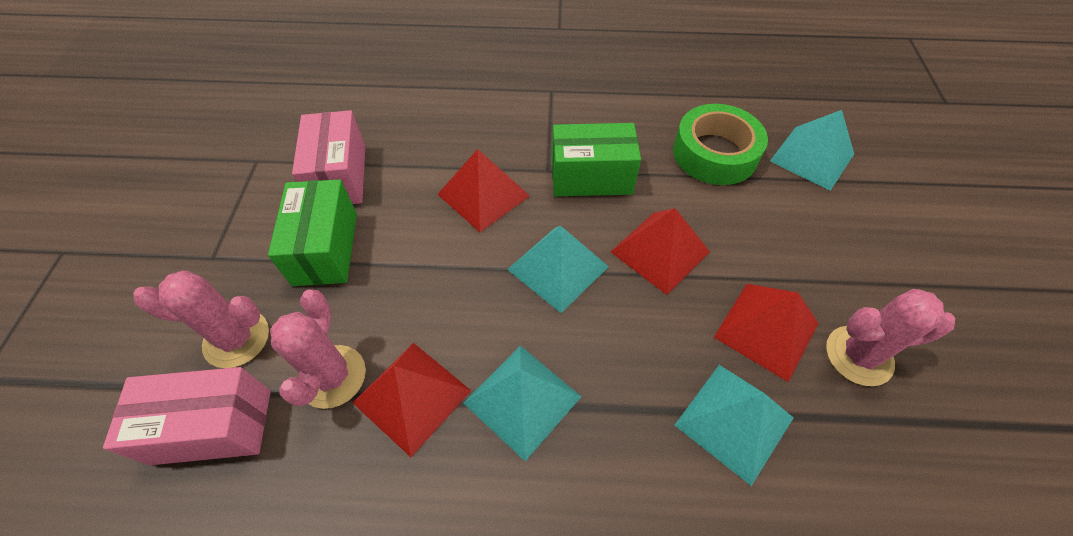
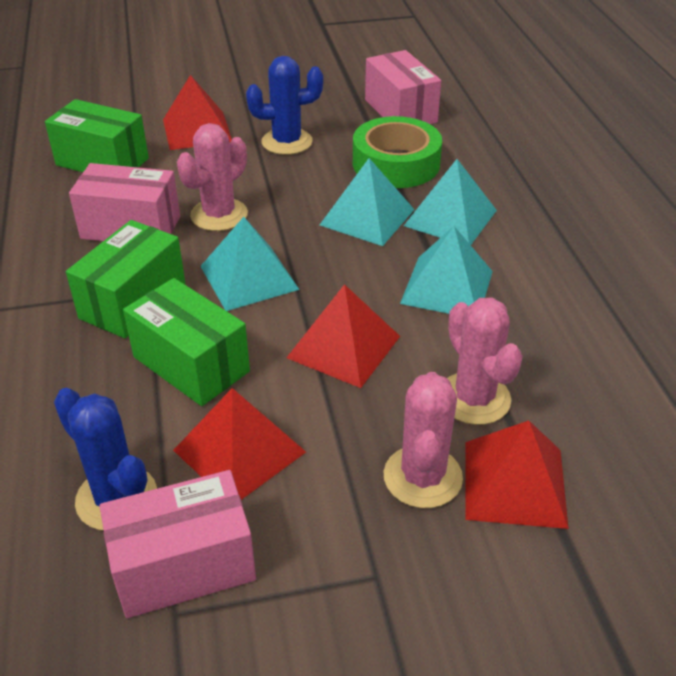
blue cactus: 0 -> 2
green box: 2 -> 3
pink box: 2 -> 3

